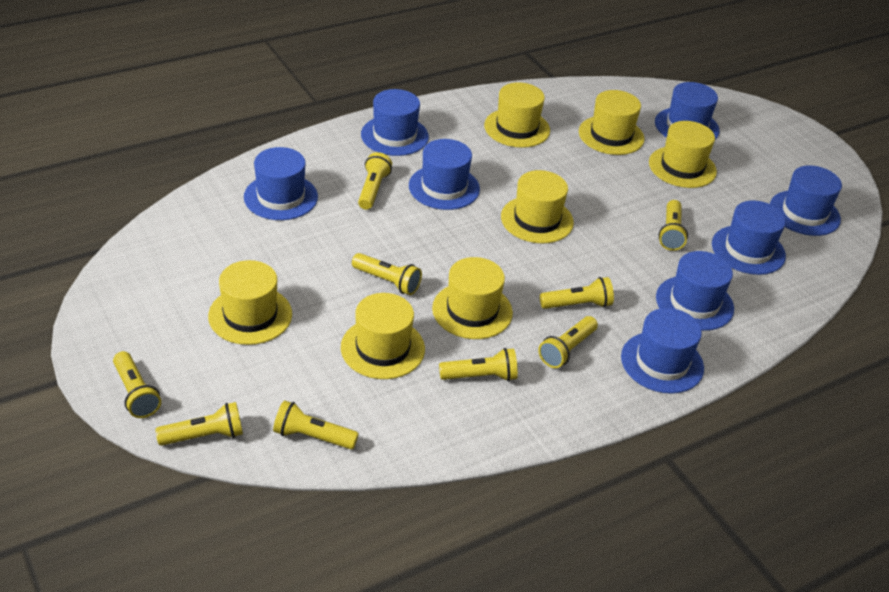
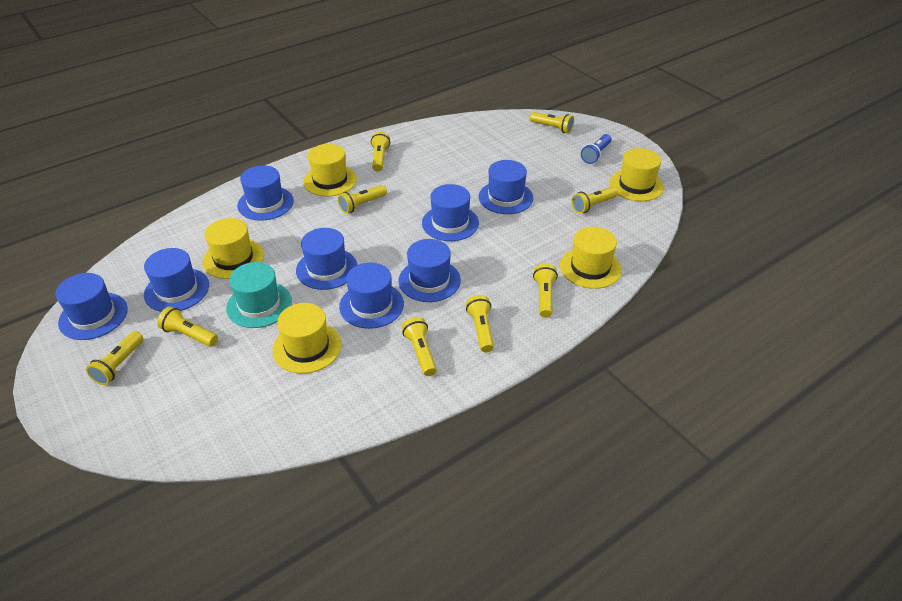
blue flashlight: 0 -> 1
turquoise hat: 0 -> 1
yellow hat: 7 -> 5

